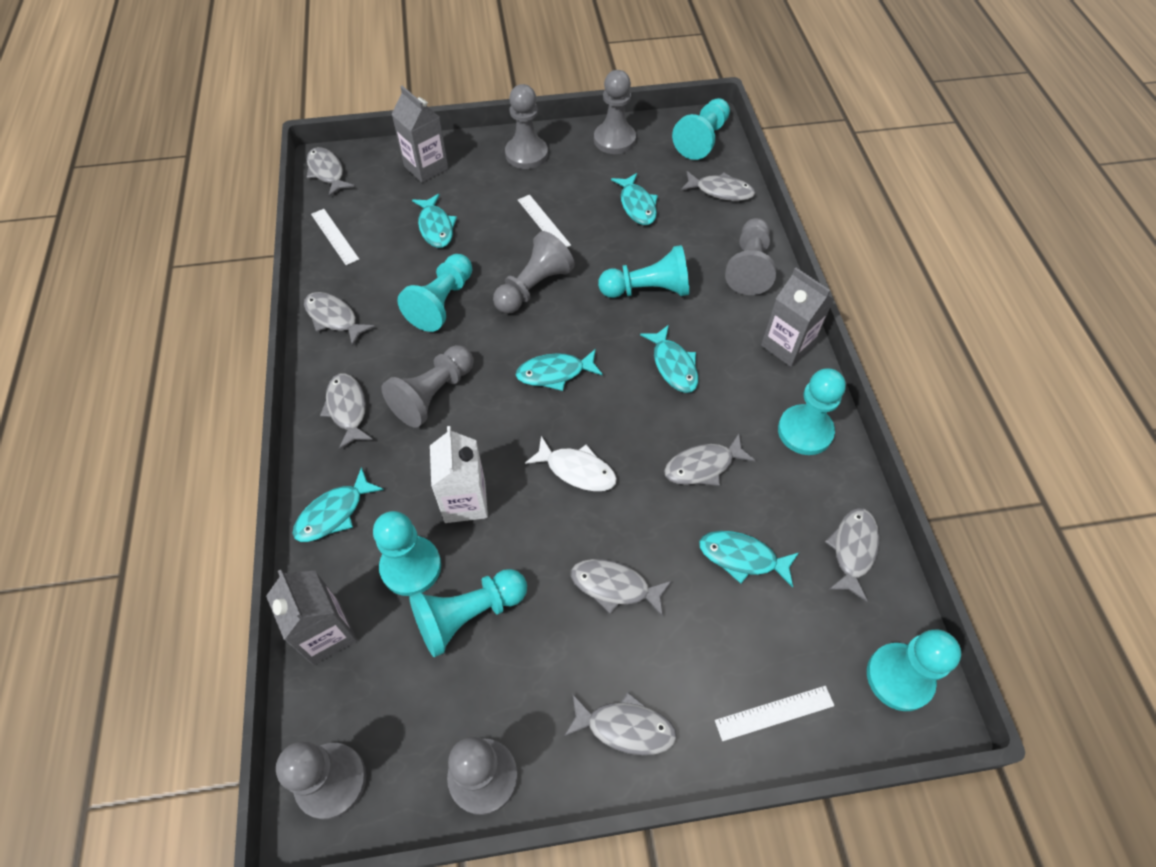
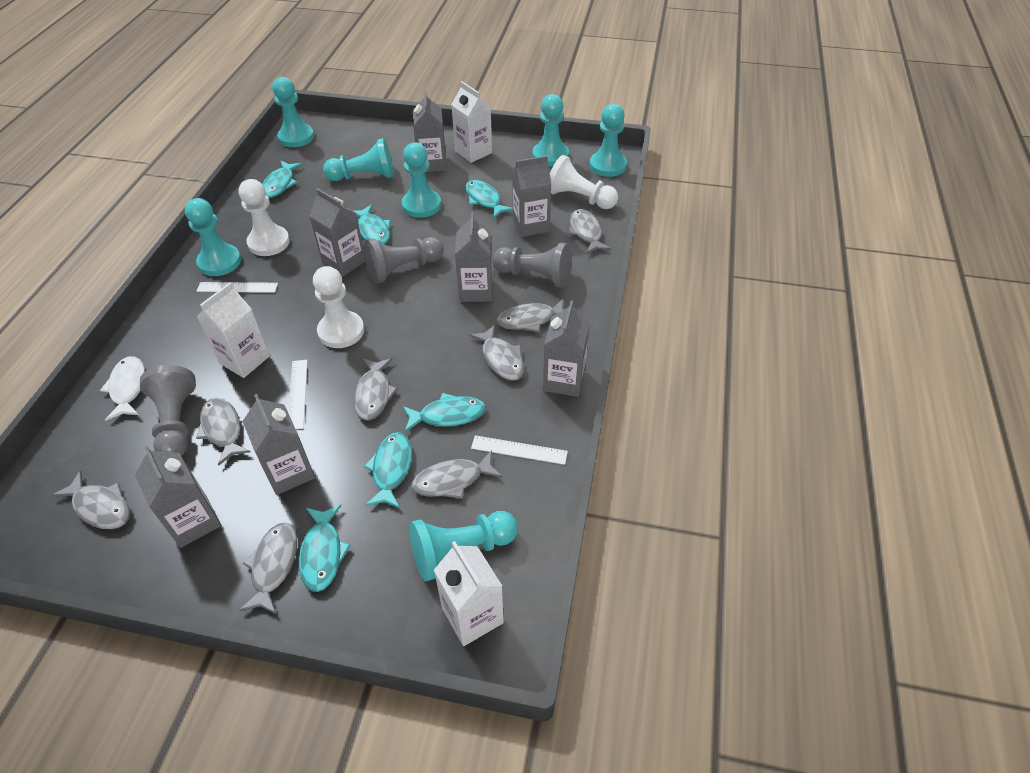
grey carton: 3 -> 7
grey pawn: 7 -> 3
white carton: 1 -> 3
white pawn: 0 -> 3

